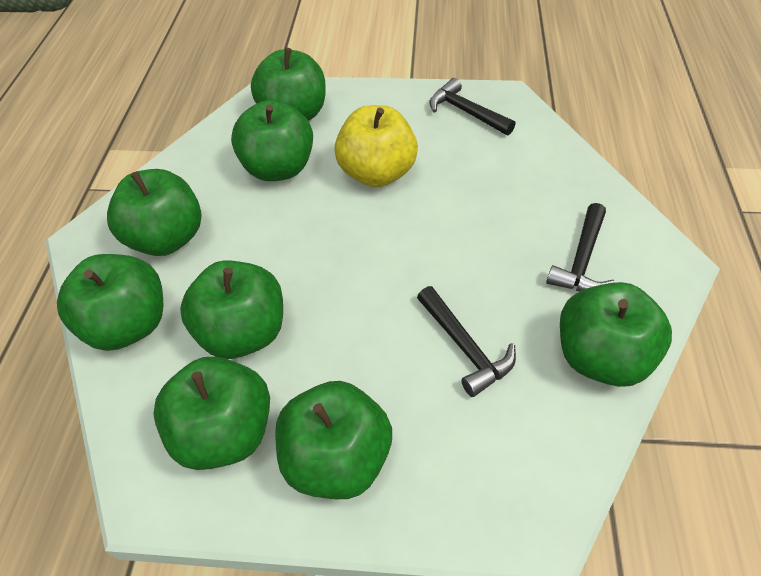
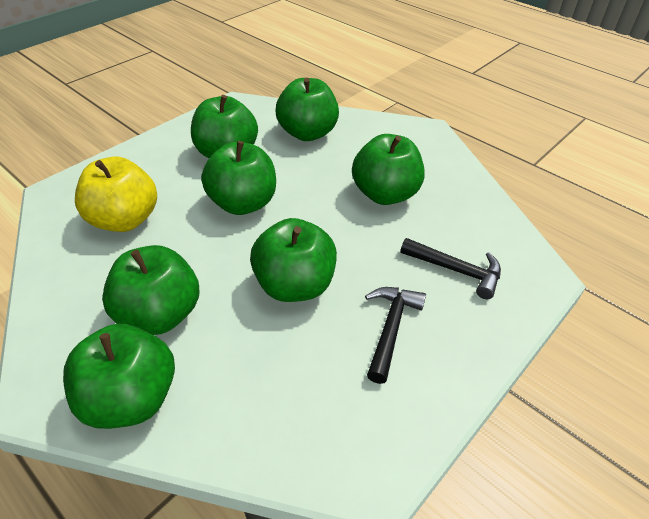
black hammer: 3 -> 2
green apple: 8 -> 7

